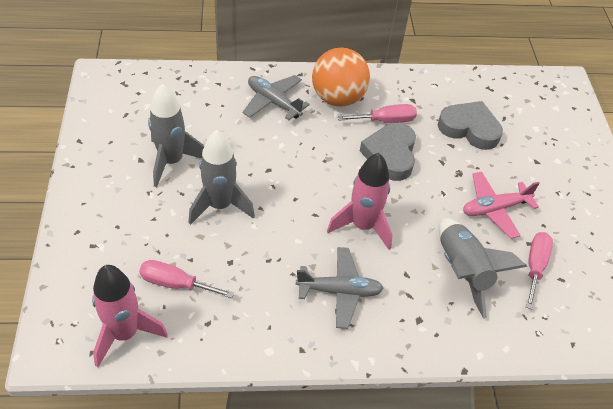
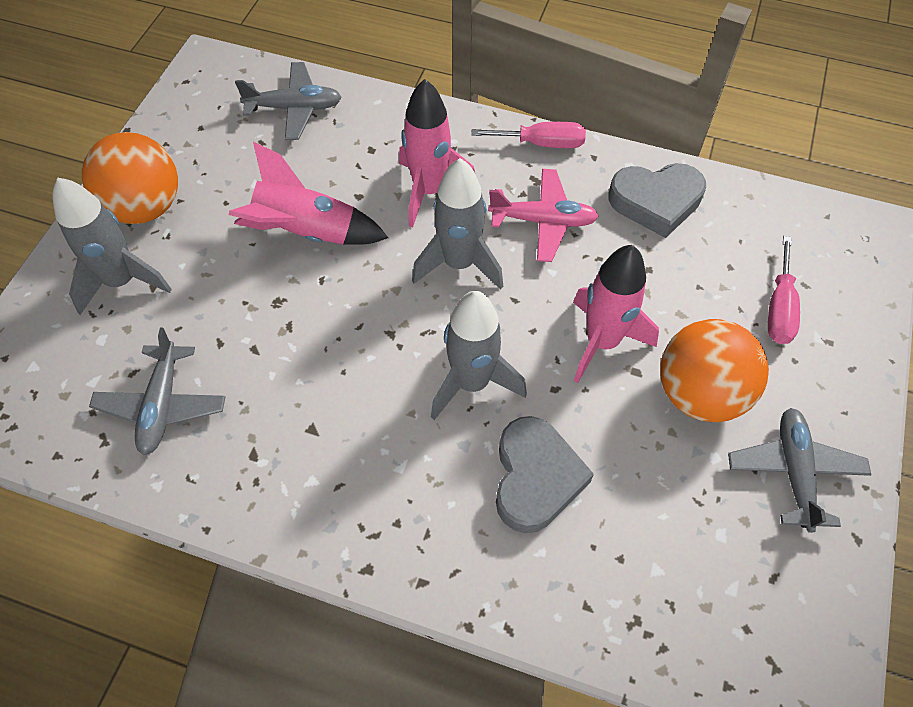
grey plane: 2 -> 3
orange ball: 1 -> 2
pink rocket: 2 -> 3
pink screwdriver: 3 -> 2

